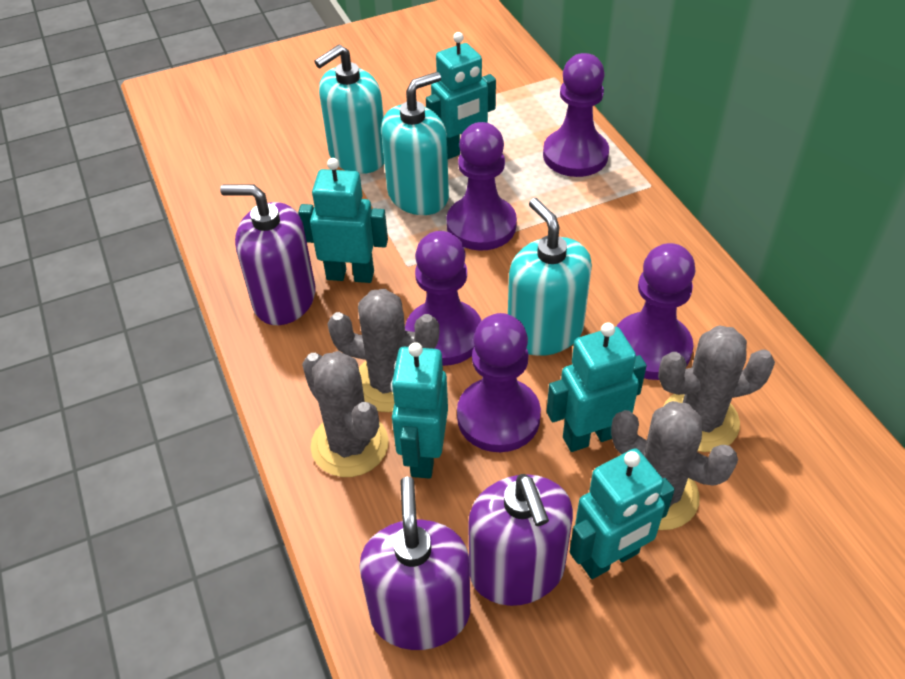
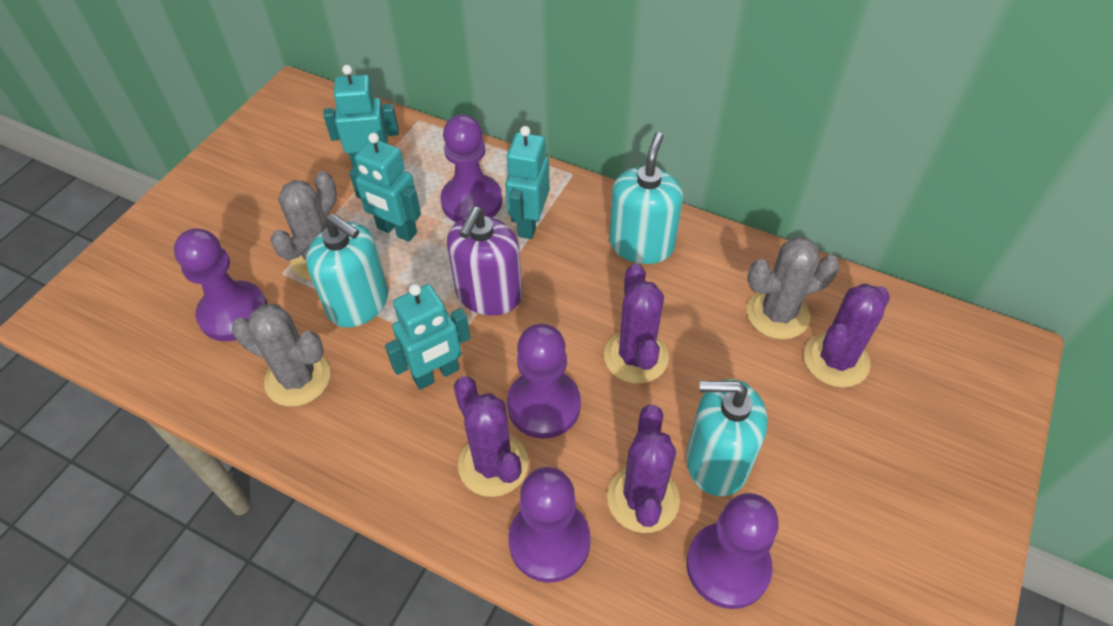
grey cactus: 4 -> 3
purple cactus: 0 -> 4
purple soap dispenser: 3 -> 1
turquoise robot: 5 -> 4

